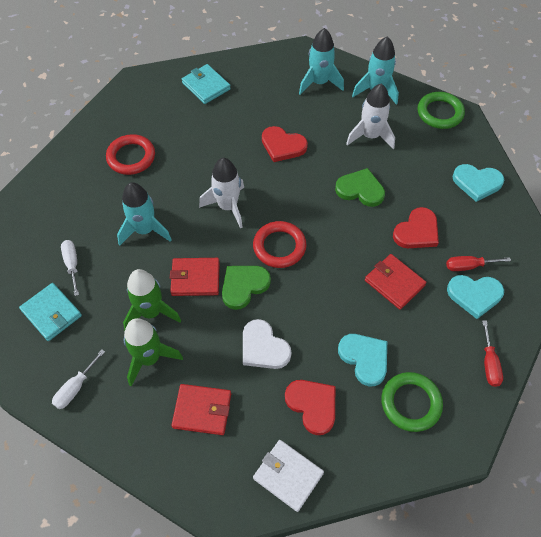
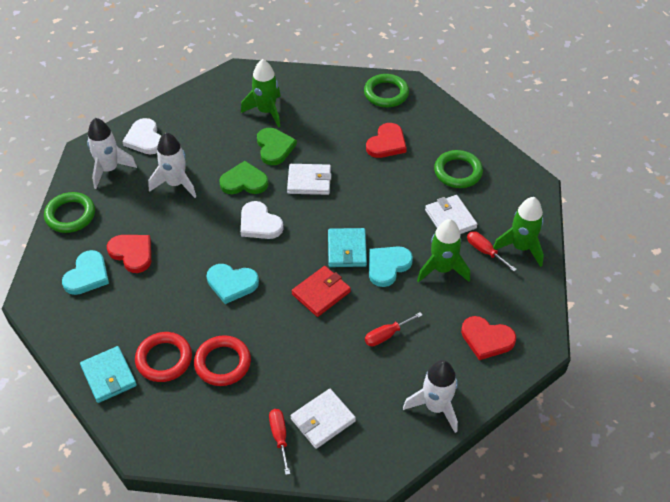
green ring: 2 -> 3
green rocket: 2 -> 3
red screwdriver: 2 -> 3
red wallet: 3 -> 1
turquoise rocket: 3 -> 0
white heart: 1 -> 2
white rocket: 2 -> 3
white screwdriver: 2 -> 0
white wallet: 1 -> 3

